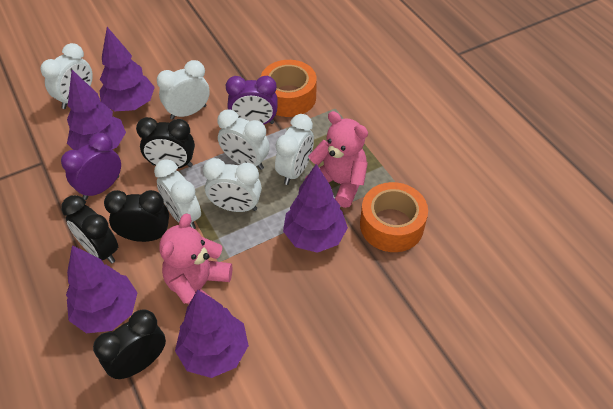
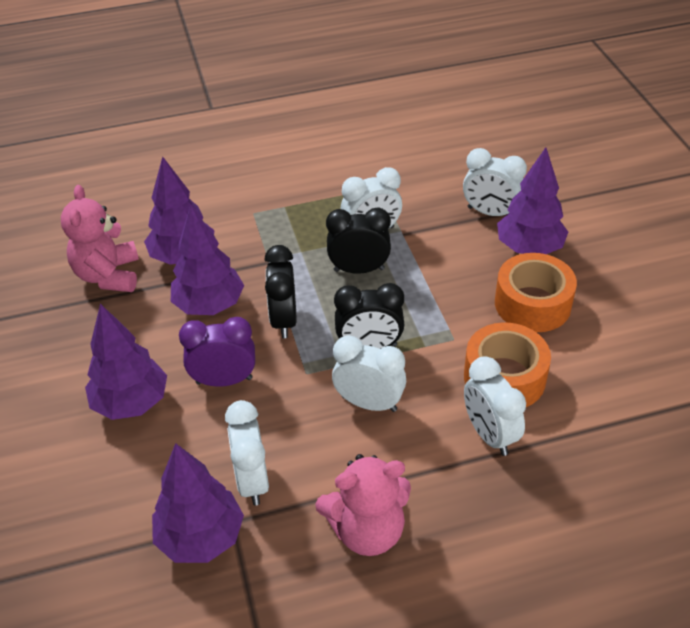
black clock: 4 -> 3
purple clock: 2 -> 1
white clock: 6 -> 5

